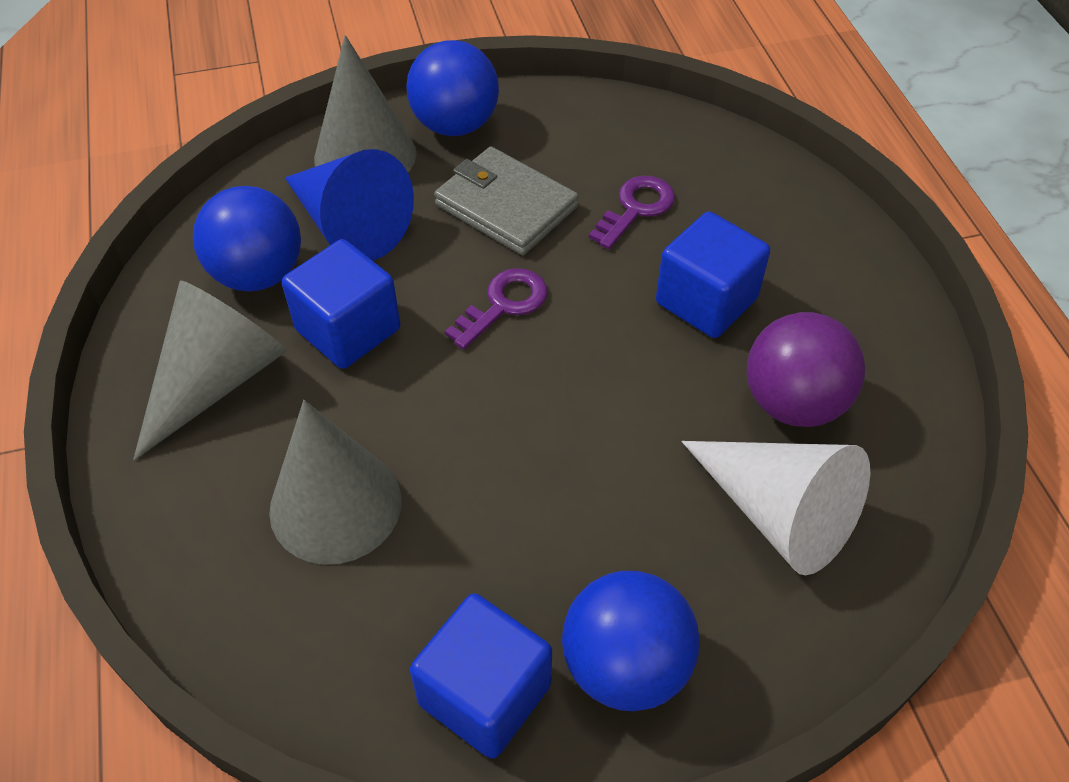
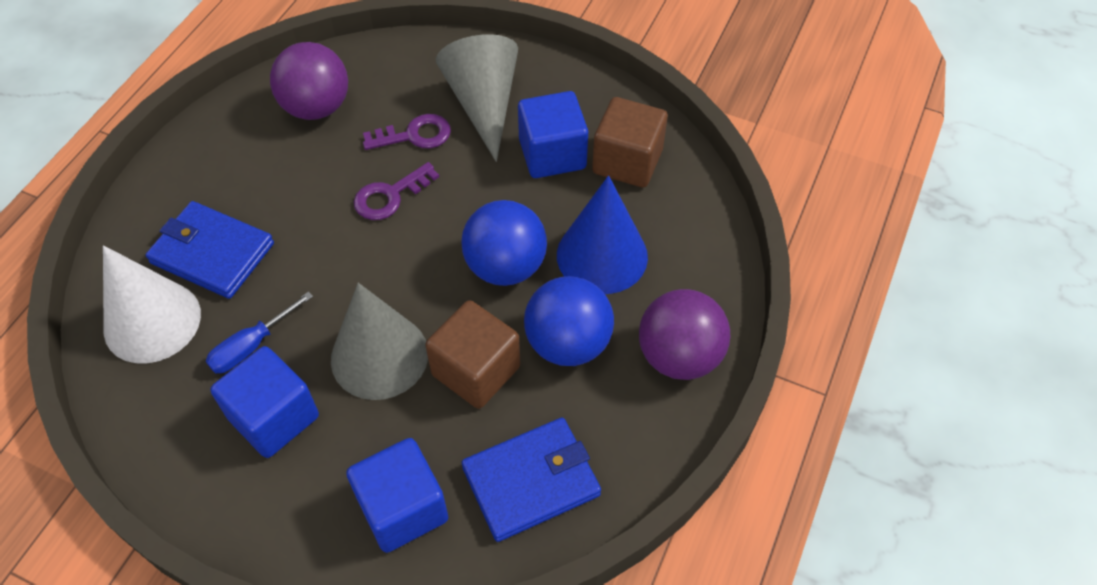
blue ball: 3 -> 2
blue screwdriver: 0 -> 1
blue wallet: 0 -> 2
brown cube: 0 -> 2
grey cone: 3 -> 2
grey wallet: 1 -> 0
purple ball: 1 -> 2

